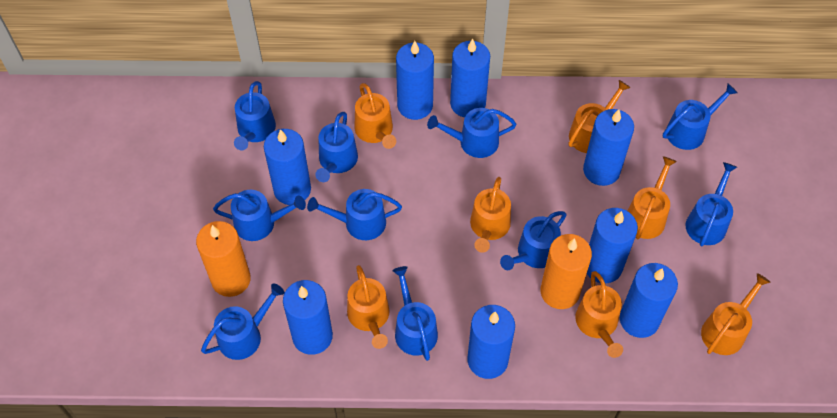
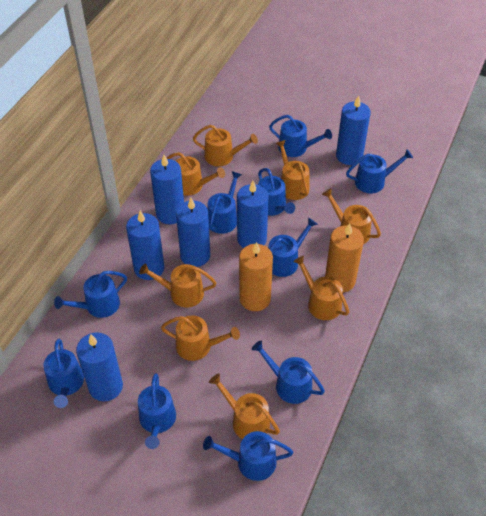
blue candle: 8 -> 6
orange watering can: 7 -> 8

